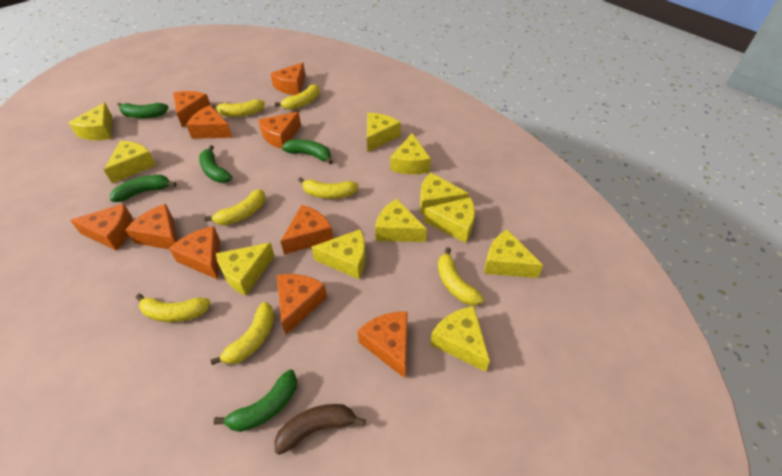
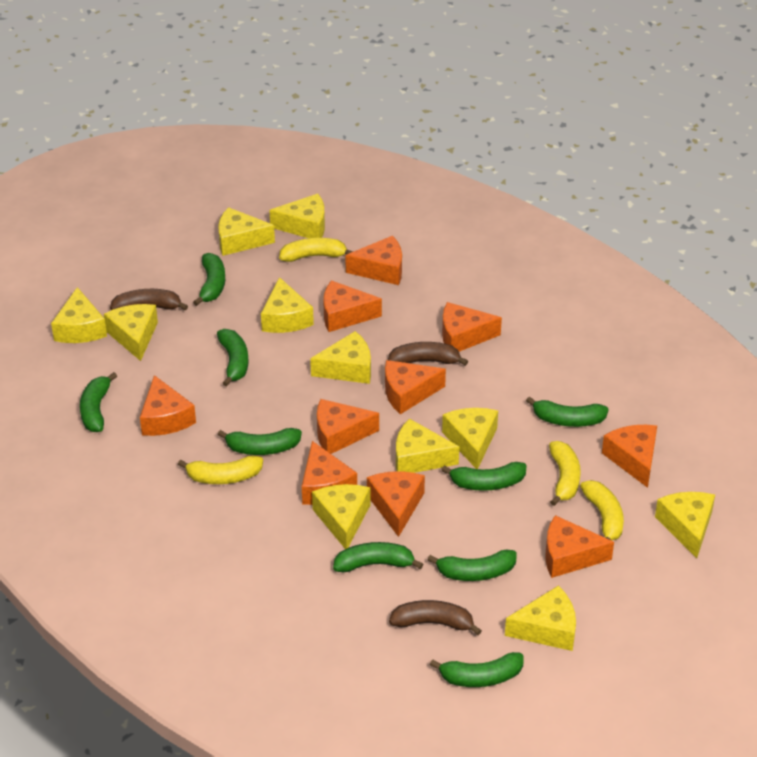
brown banana: 1 -> 3
green banana: 5 -> 9
yellow banana: 7 -> 4

